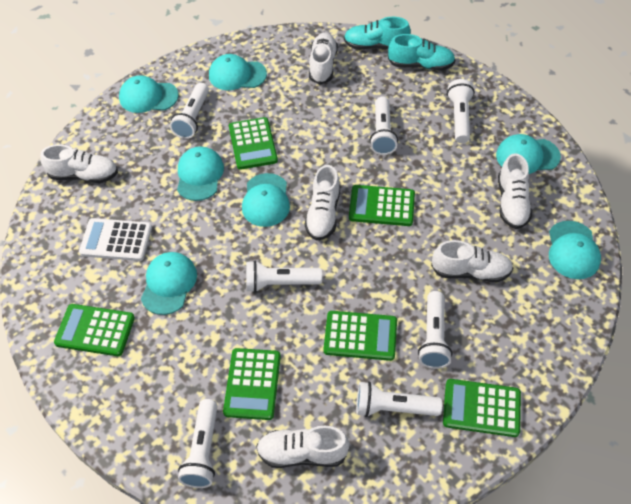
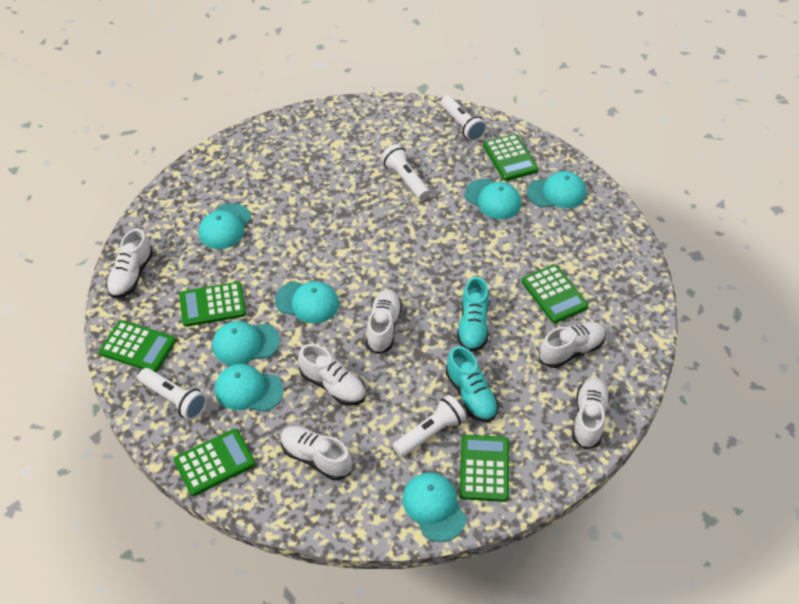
white calculator: 1 -> 0
white flashlight: 7 -> 4

